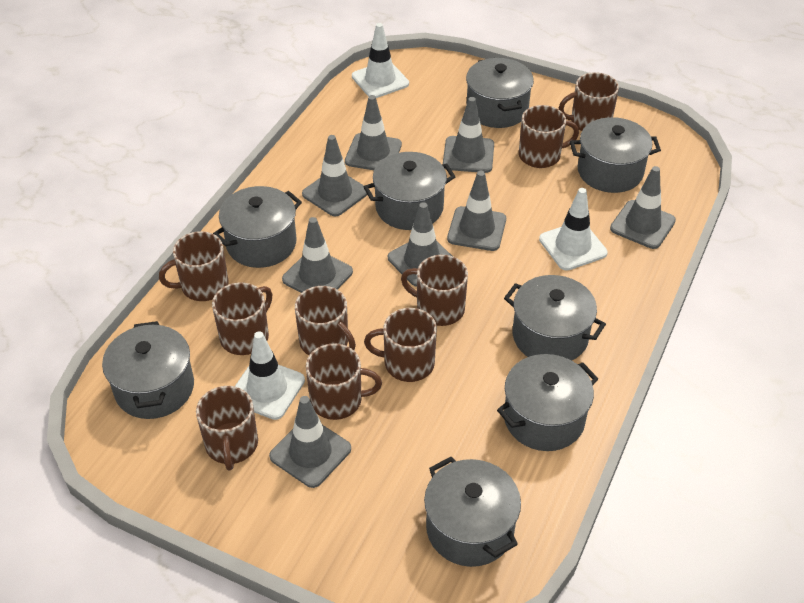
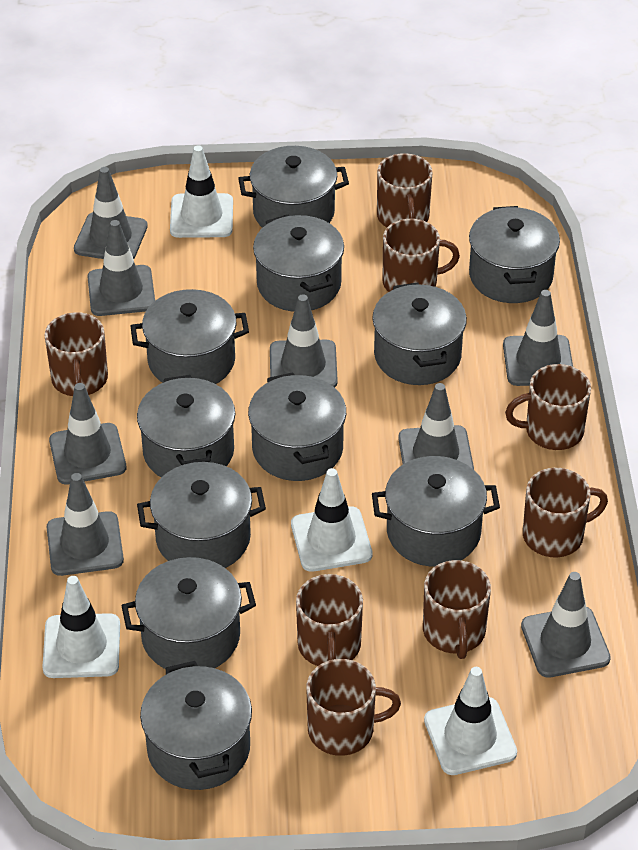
brown mug: 9 -> 8
grey pot: 8 -> 11
white traffic cone: 3 -> 4

